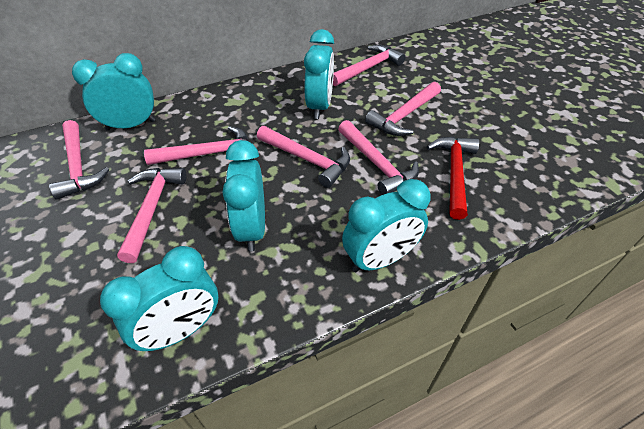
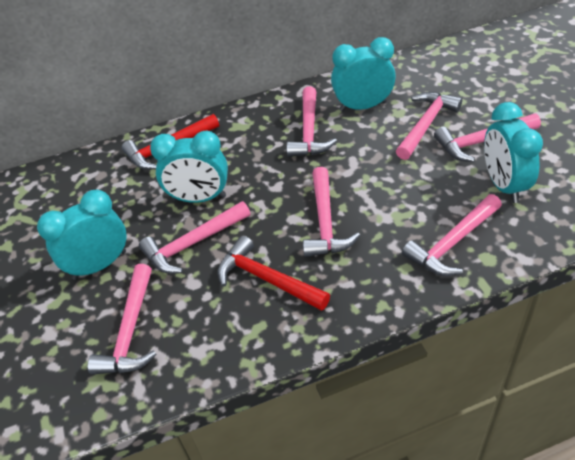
red hammer: 1 -> 2
turquoise clock: 5 -> 4

